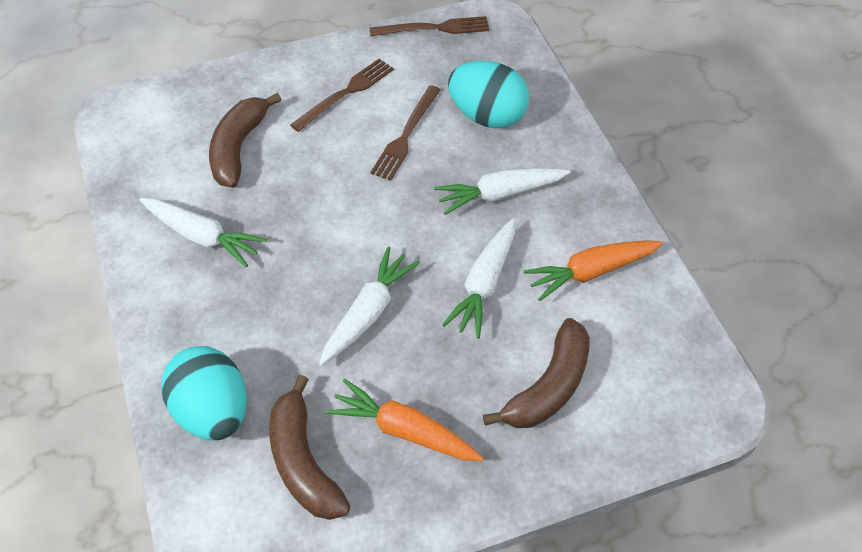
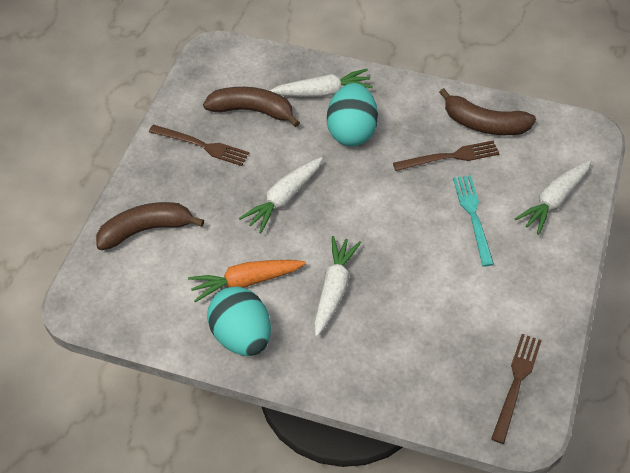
orange carrot: 2 -> 1
turquoise fork: 0 -> 1

